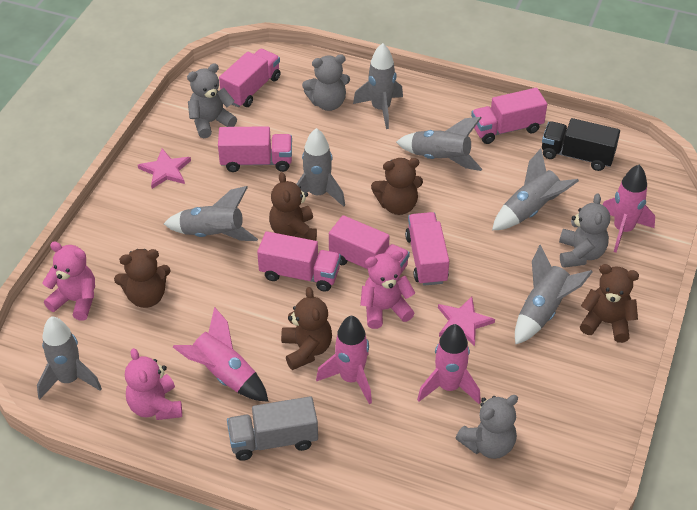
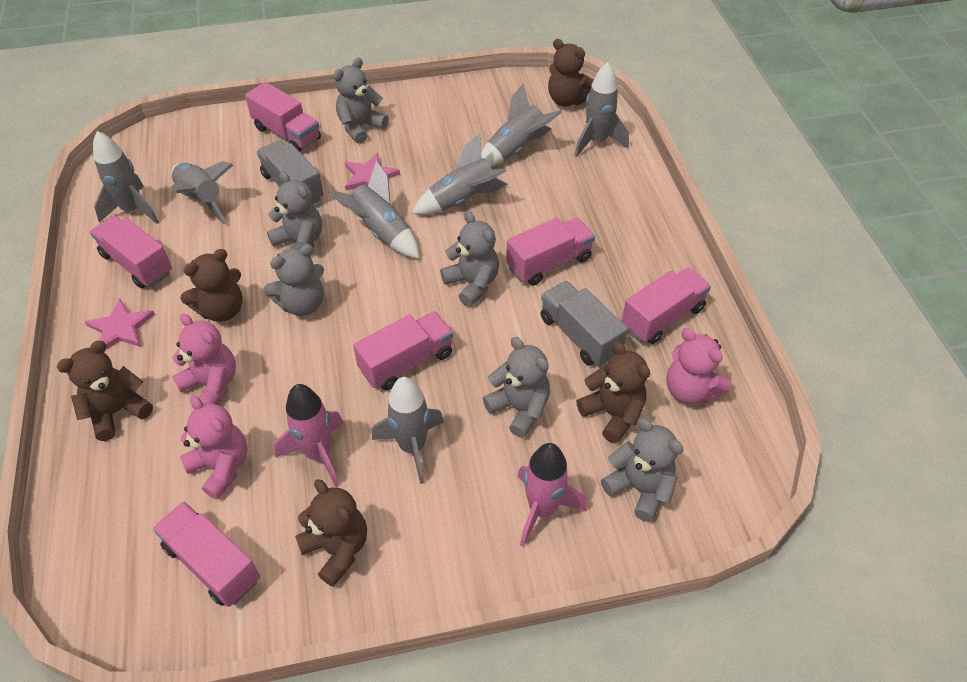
black truck: 1 -> 0
grey teddy bear: 4 -> 6
grey truck: 1 -> 2
pink rocket: 4 -> 2

